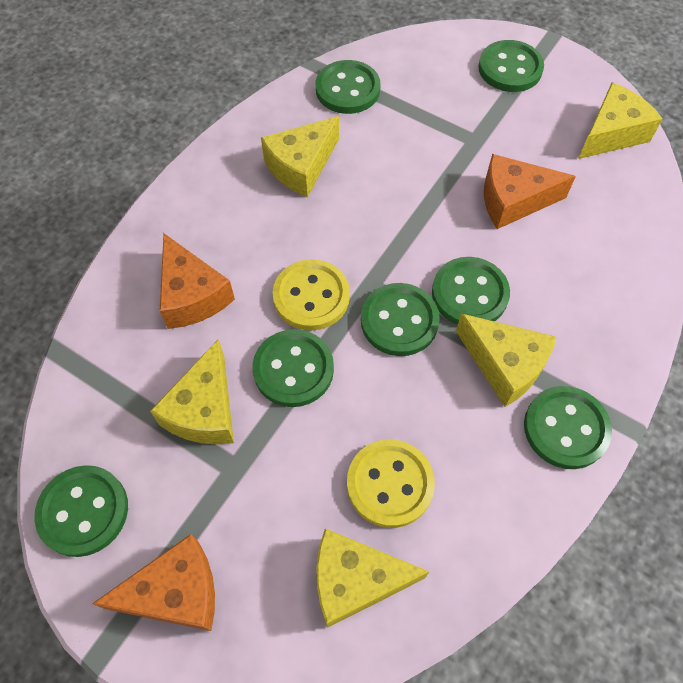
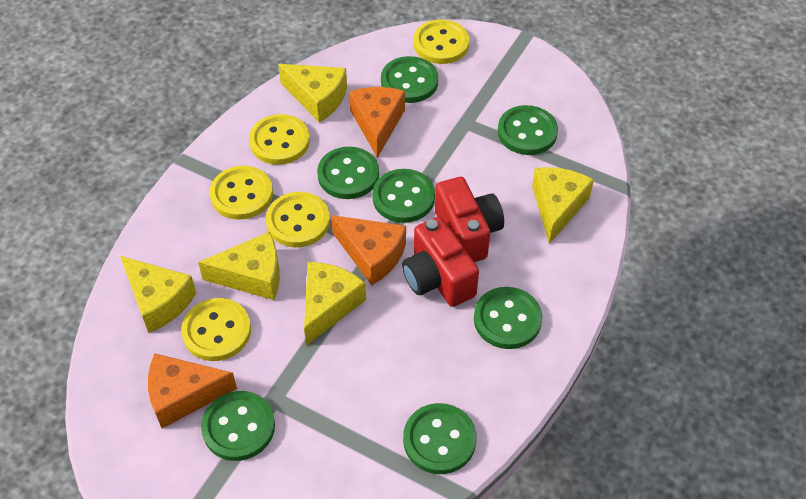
red camera: 0 -> 2
yellow button: 2 -> 5

